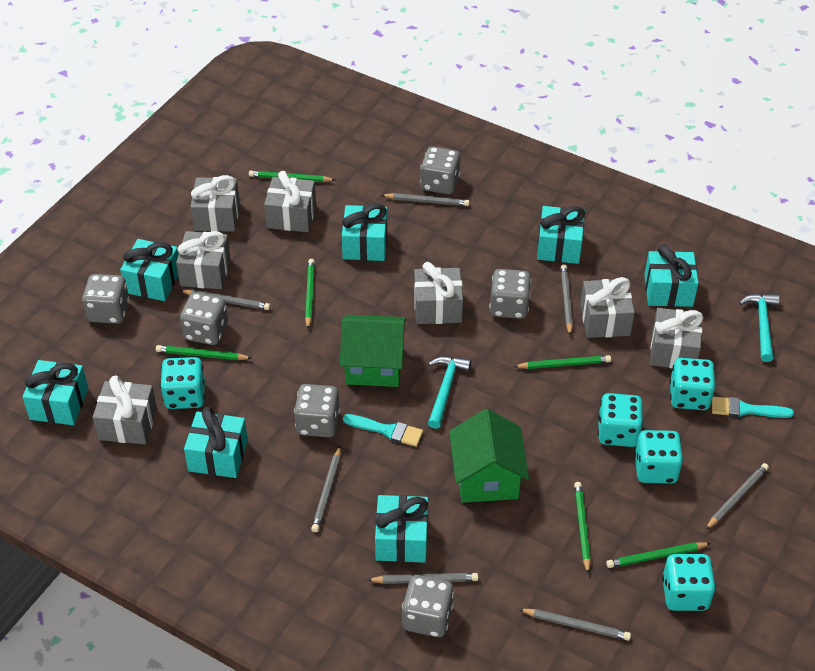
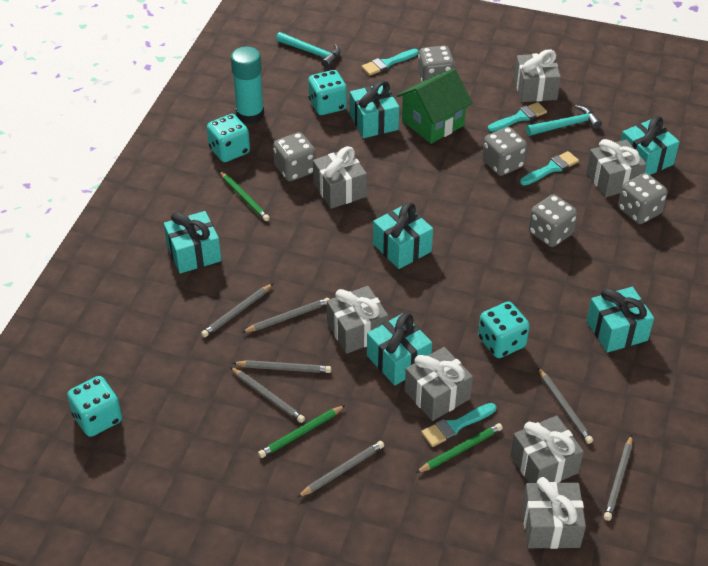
green house: 2 -> 1
green pencil: 6 -> 3
grey dice: 6 -> 5
turquoise brush: 2 -> 4
turquoise dice: 5 -> 4
turquoise gift: 7 -> 6
turquoise glue stick: 0 -> 1

